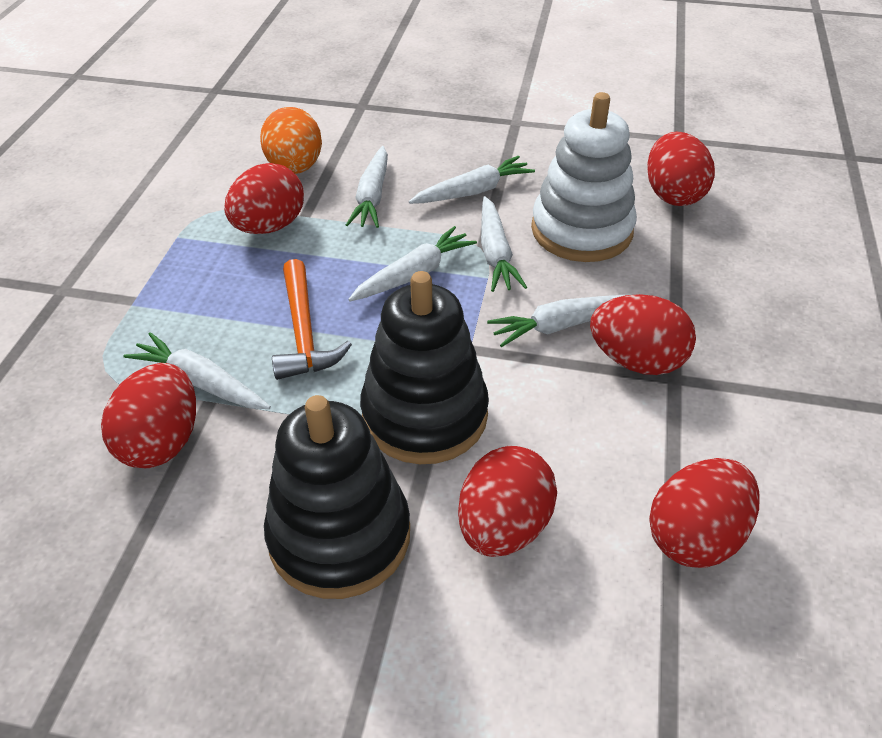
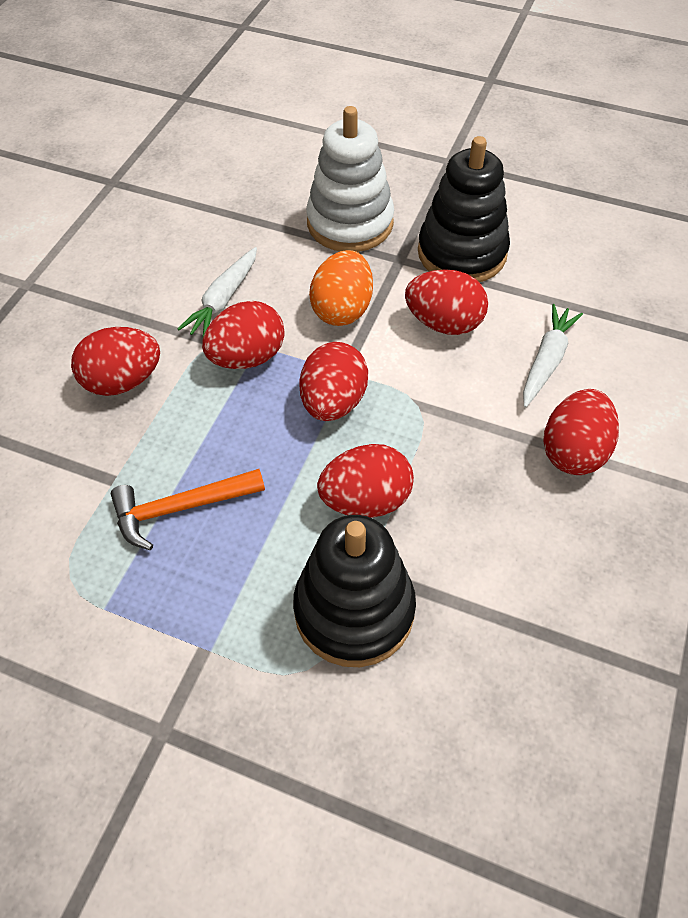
white carrot: 6 -> 2

